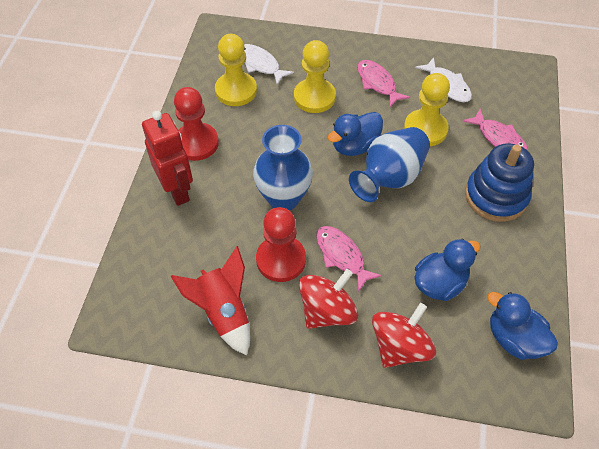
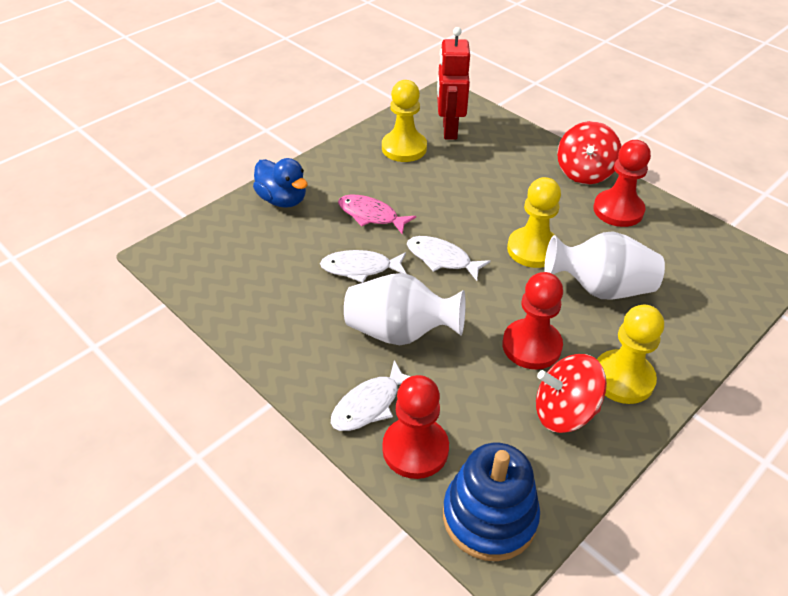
blue duck: 3 -> 1
blue vase: 2 -> 0
pink fish: 3 -> 1
red pawn: 2 -> 3
red rocket: 1 -> 0
white fish: 2 -> 3
white vase: 0 -> 2

